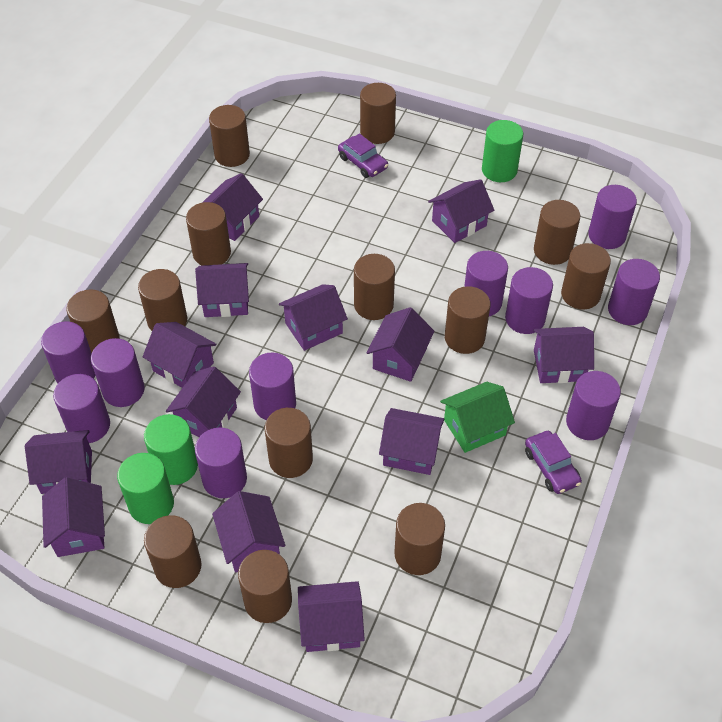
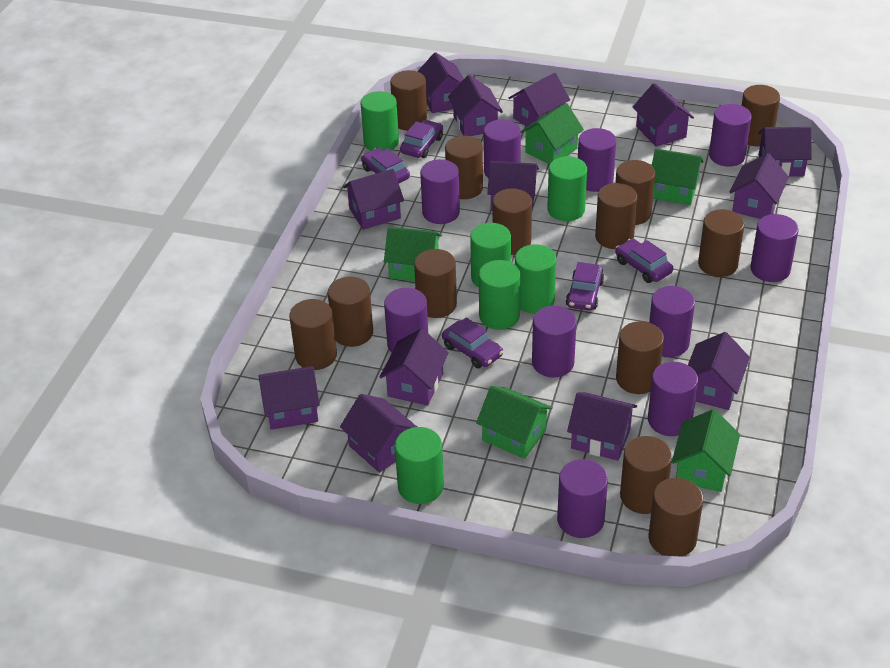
green cylinder: 3 -> 6
green house: 1 -> 5
purple car: 2 -> 5

